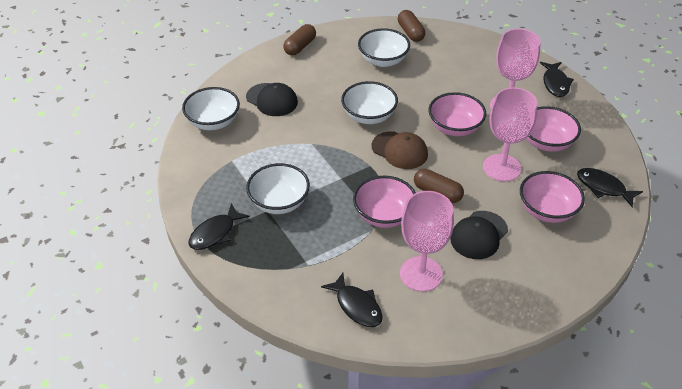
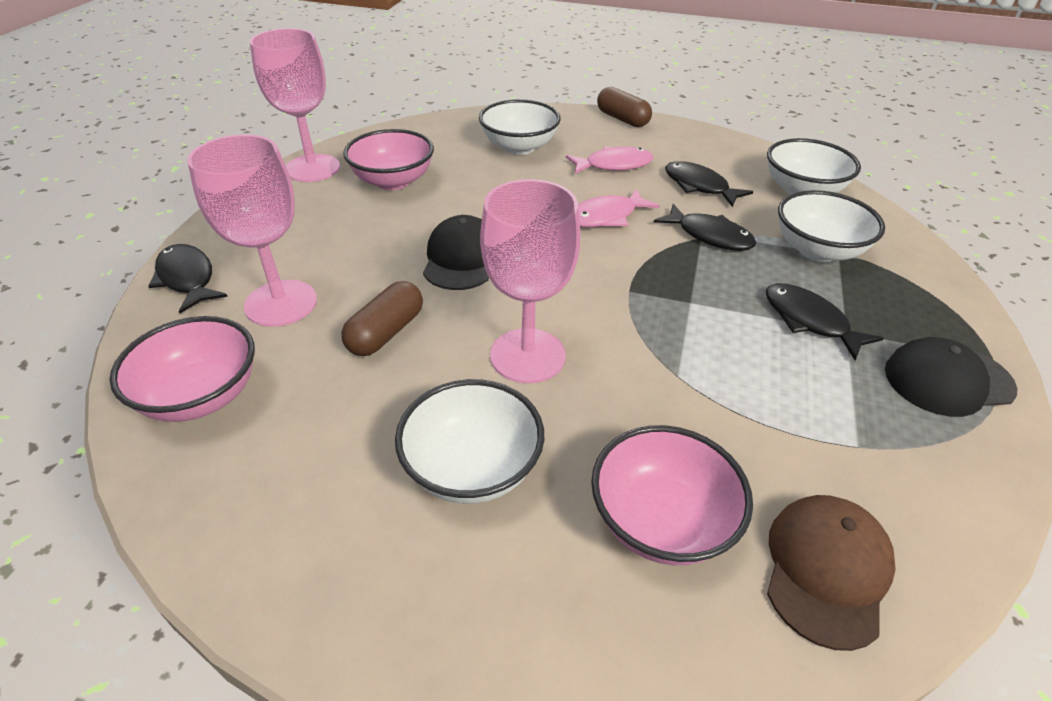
brown capsule: 3 -> 2
pink bowl: 4 -> 3
pink fish: 0 -> 2

